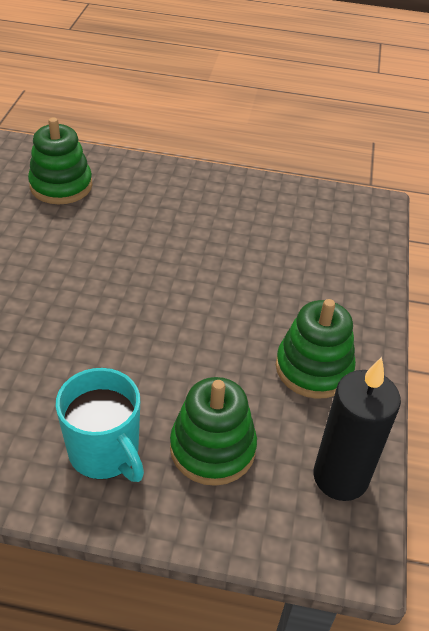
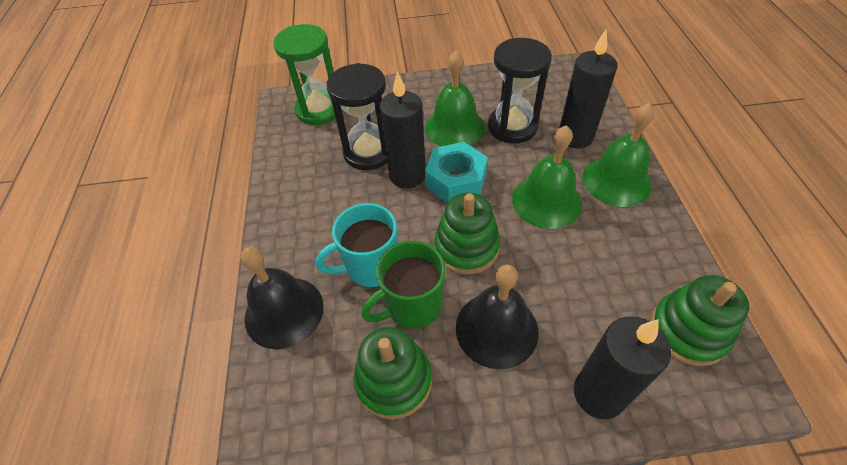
black bell: 0 -> 2
black candle: 1 -> 3
black hourglass: 0 -> 2
green bell: 0 -> 3
green hourglass: 0 -> 1
green mug: 0 -> 1
turquoise nut: 0 -> 1

